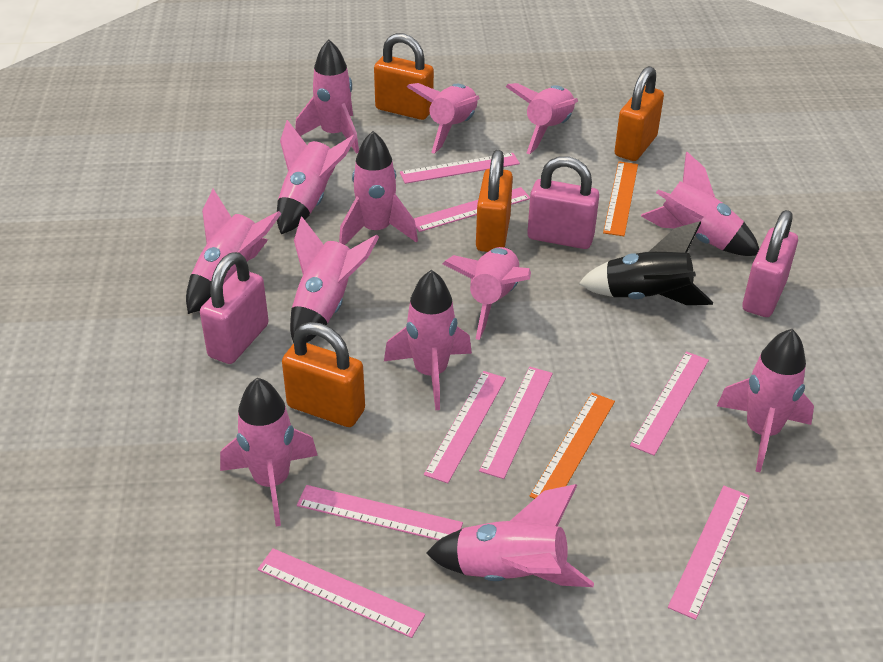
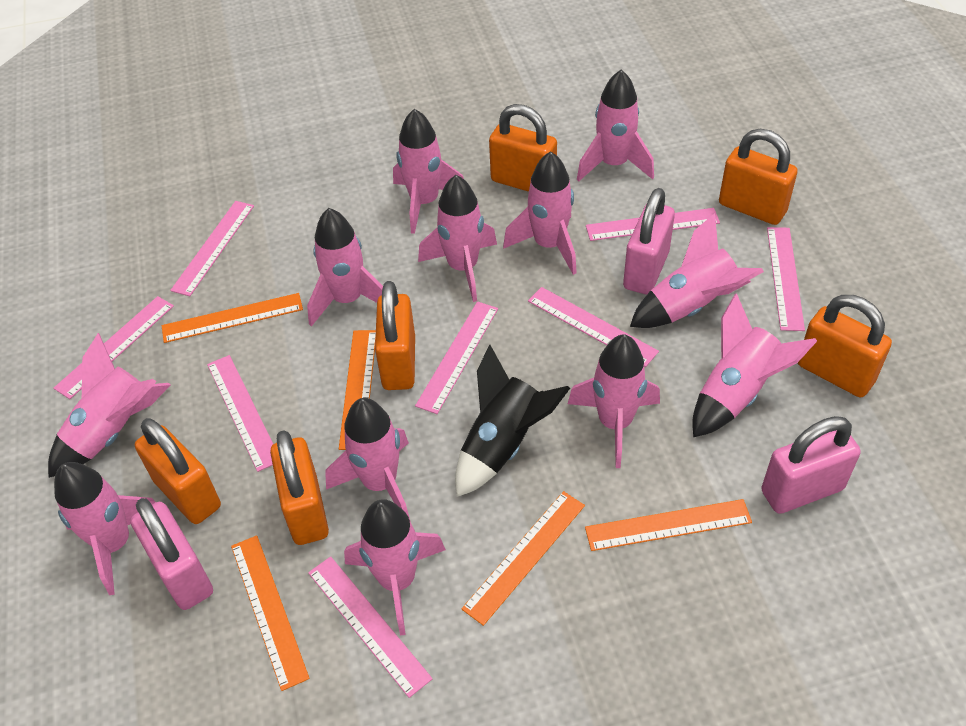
orange padlock: 4 -> 6
orange ruler: 2 -> 5
pink rocket: 13 -> 12

